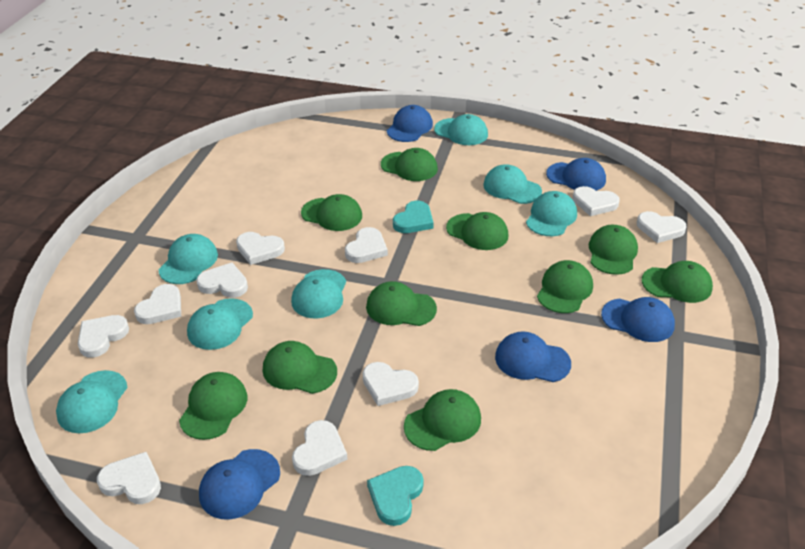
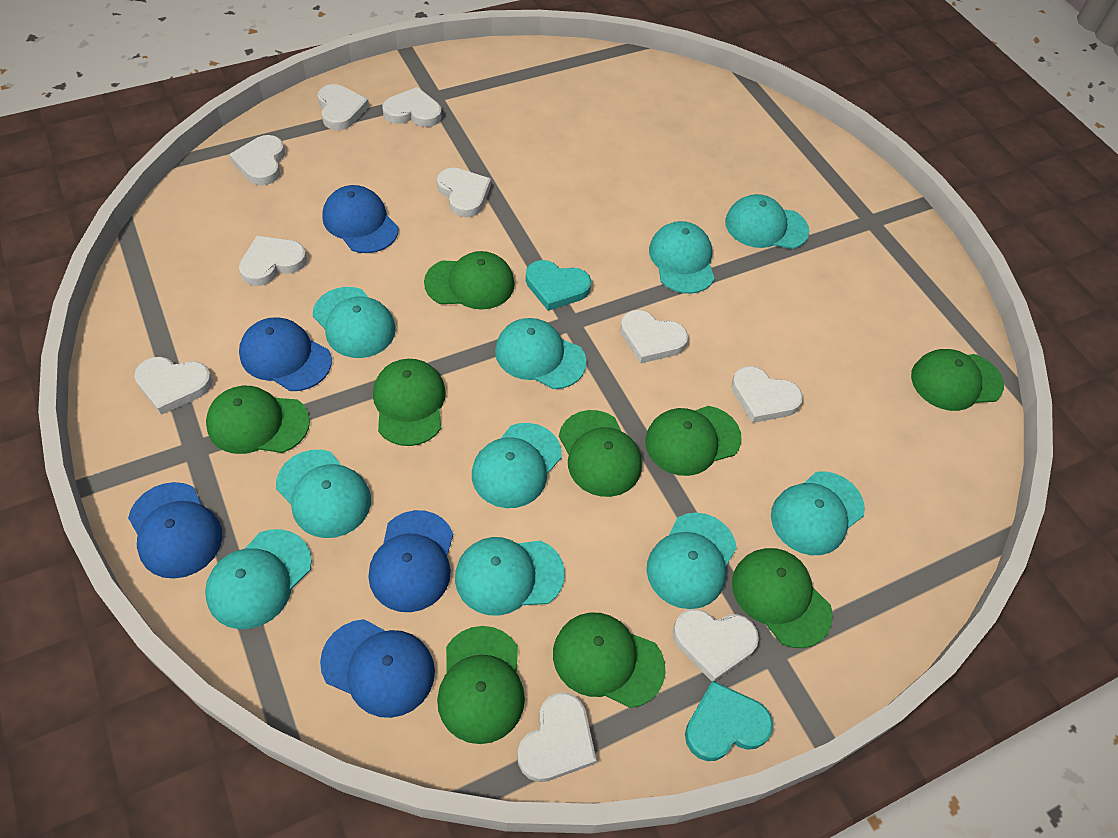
green cap: 10 -> 9
turquoise cap: 7 -> 10

